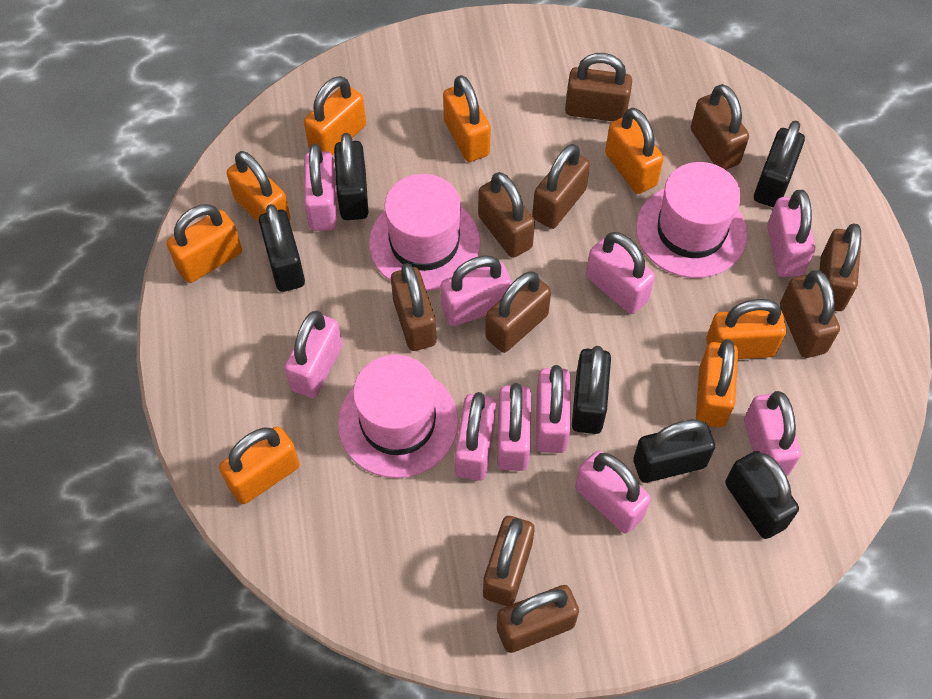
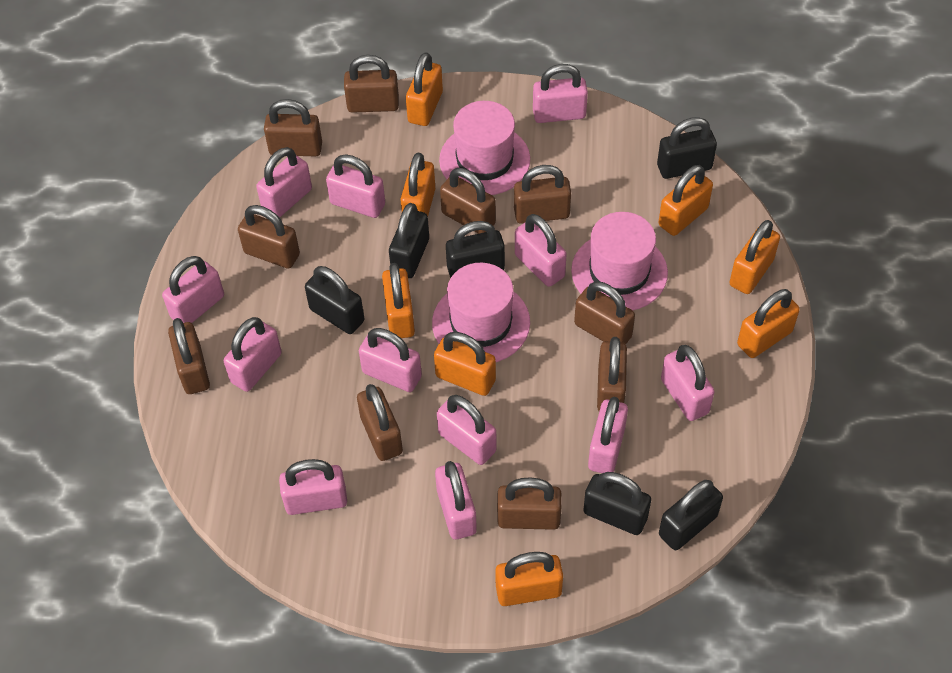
pink padlock: 10 -> 12

